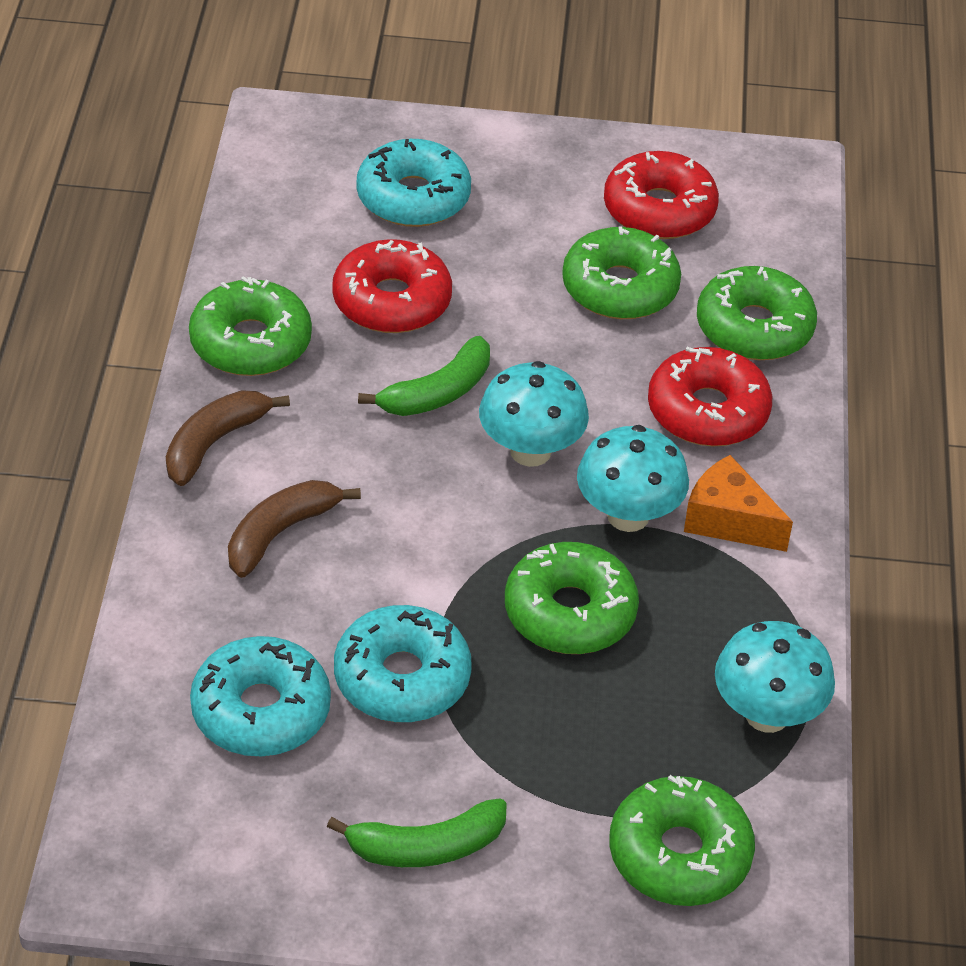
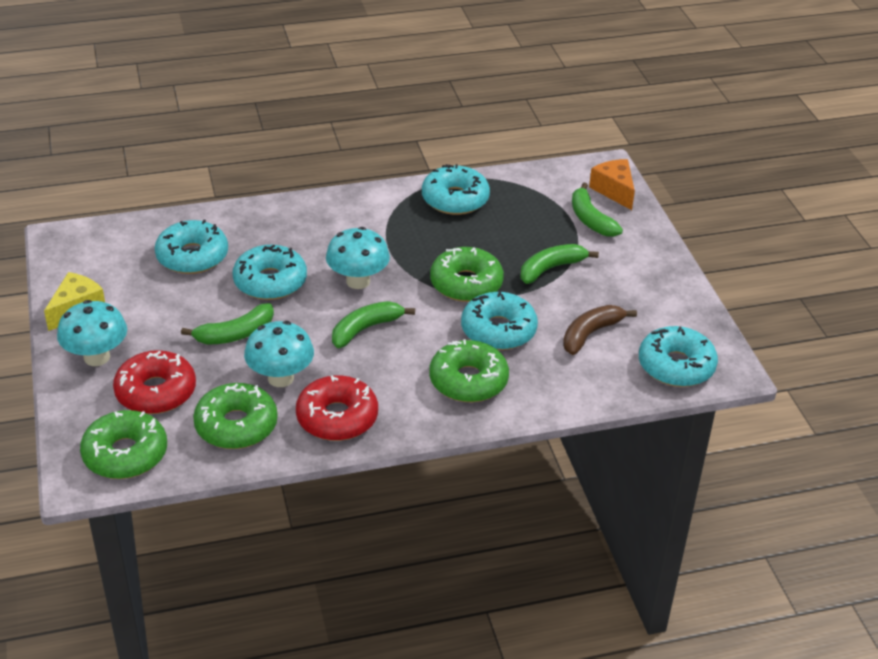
brown banana: 2 -> 1
green banana: 2 -> 4
green donut: 5 -> 4
red donut: 3 -> 2
turquoise donut: 3 -> 5
yellow cheese: 0 -> 1

